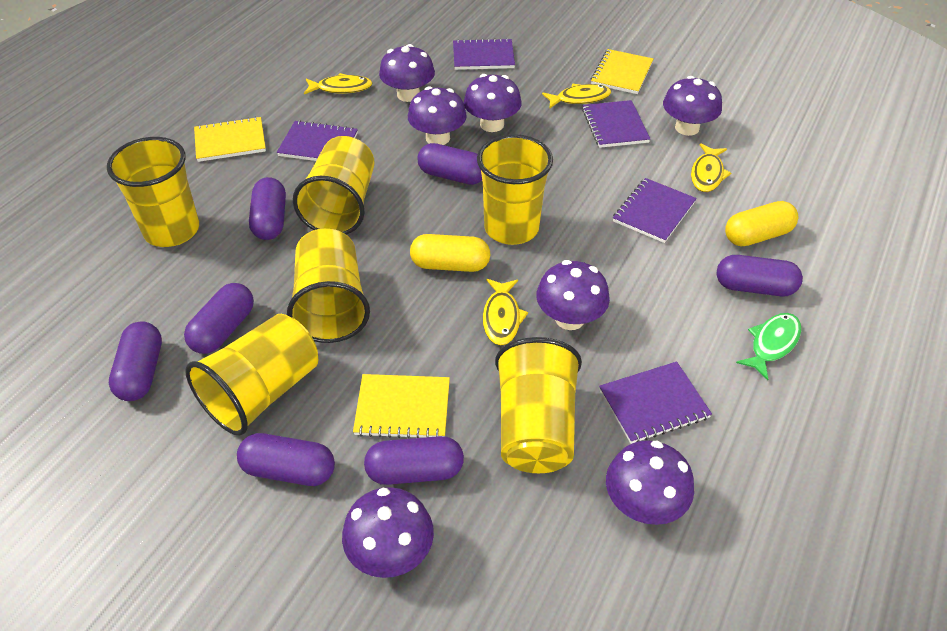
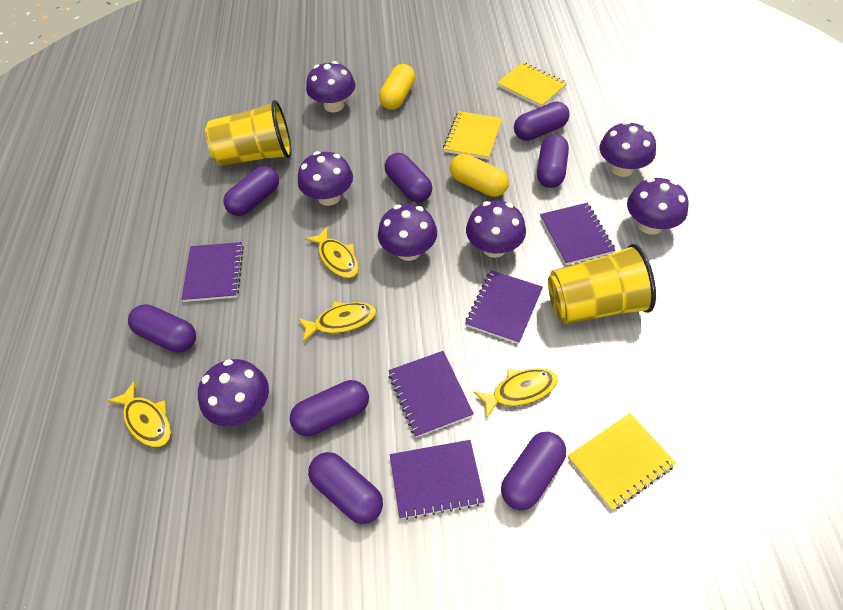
green fish: 1 -> 0
purple capsule: 7 -> 8
yellow cup: 6 -> 2

